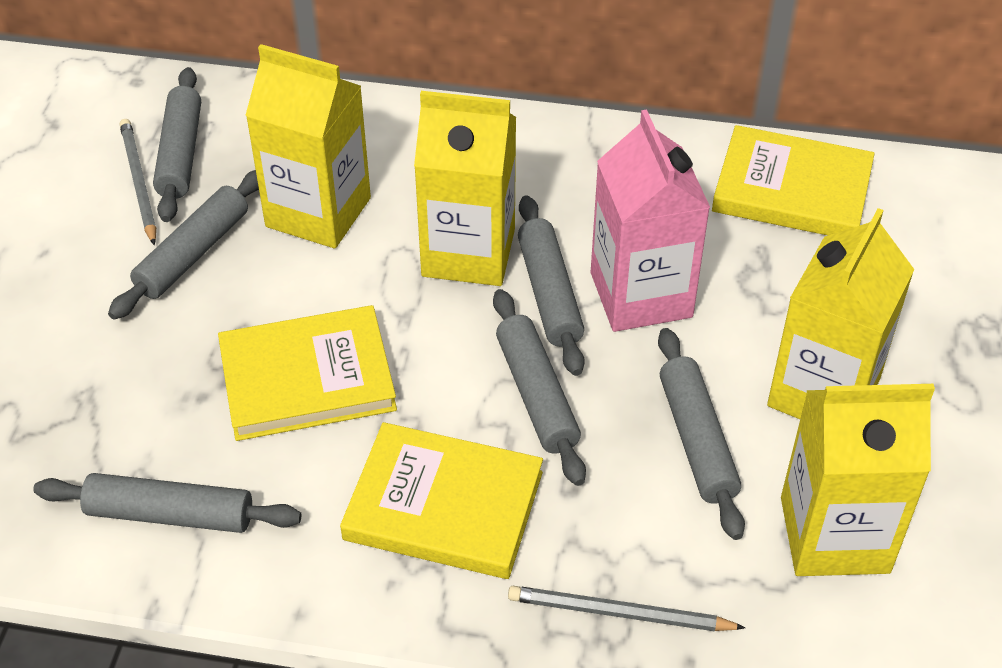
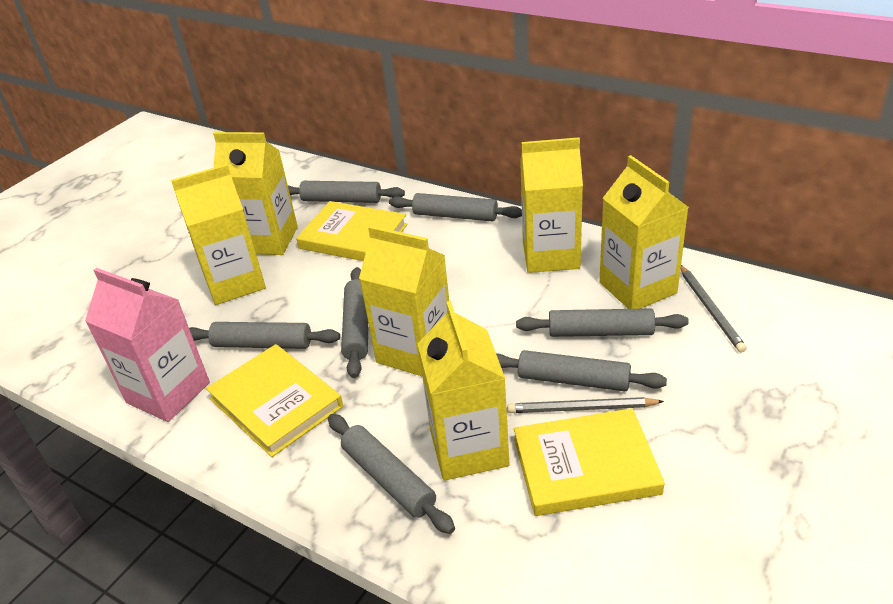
grey rolling pin: 6 -> 7
yellow carton: 4 -> 6

